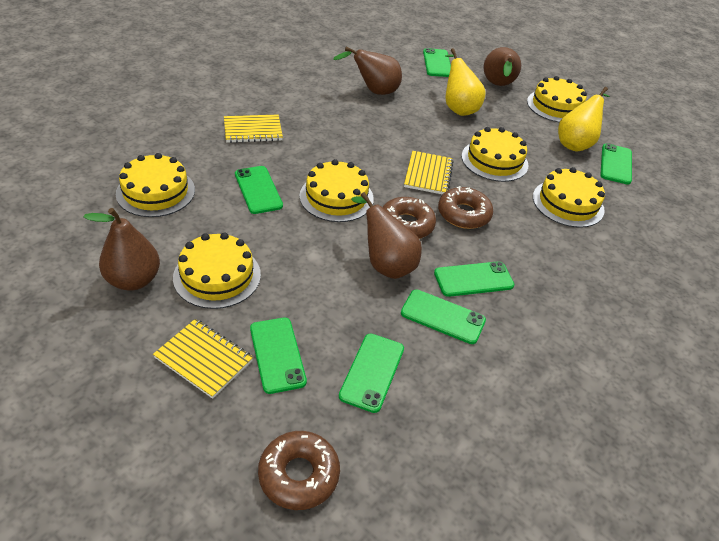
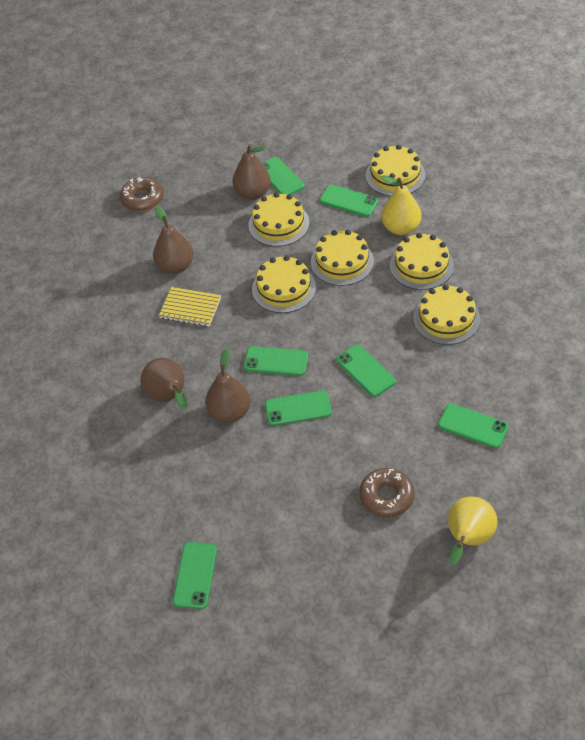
brown donut: 3 -> 2
yellow notebook: 3 -> 1

